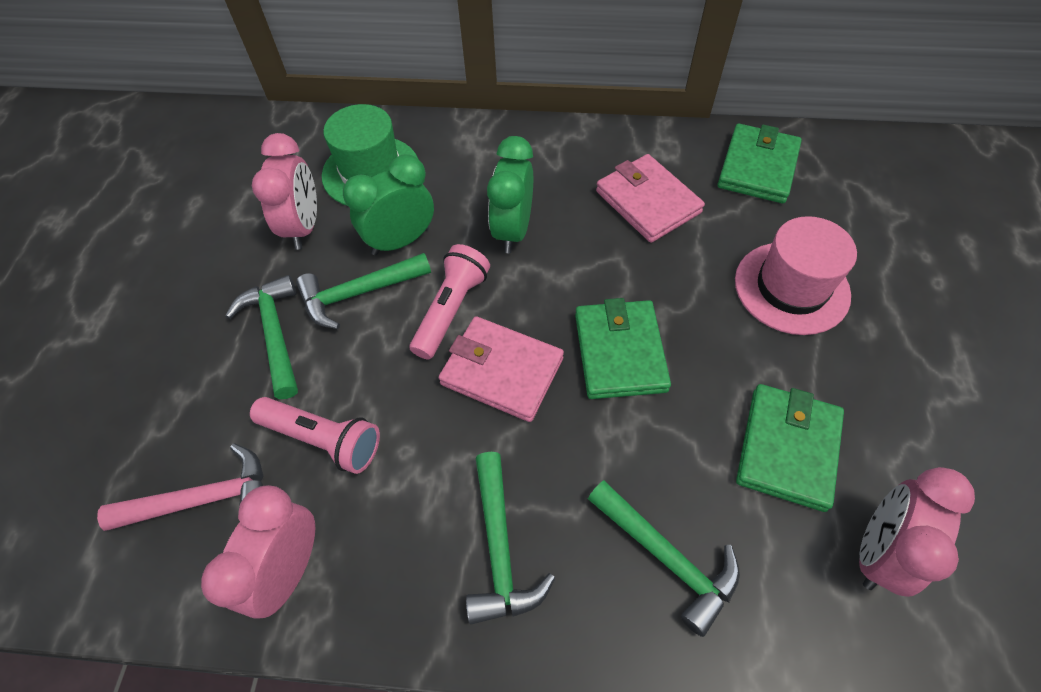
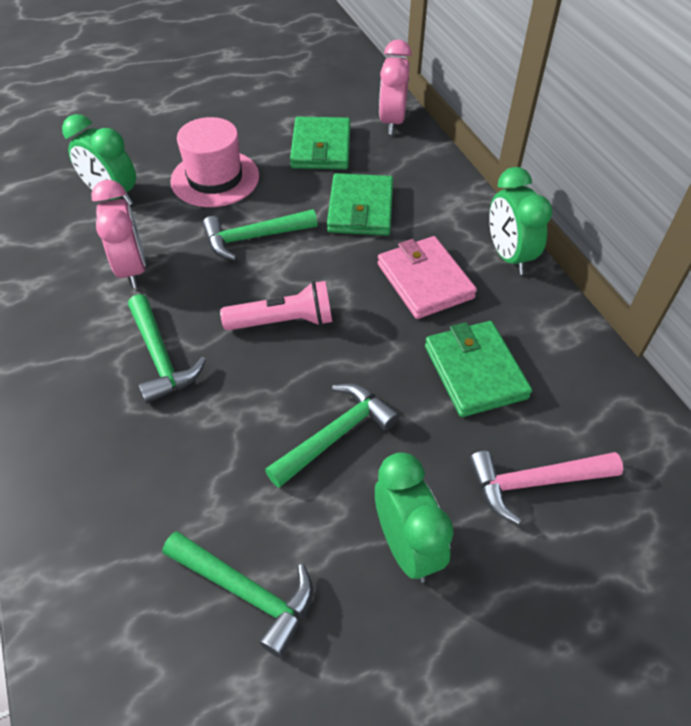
green clock: 2 -> 3
green hat: 1 -> 0
pink clock: 3 -> 2
pink flashlight: 2 -> 1
pink wallet: 2 -> 1

